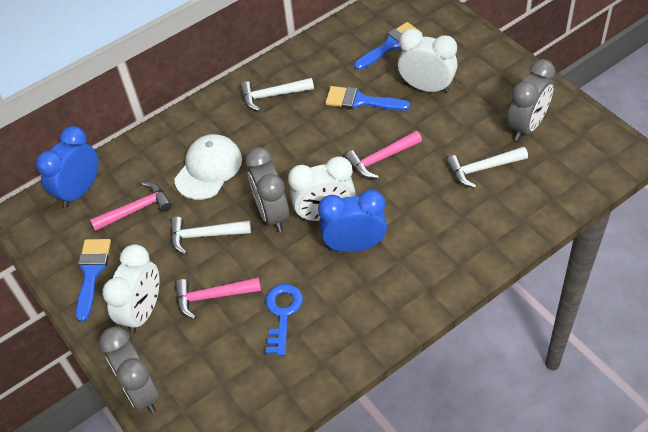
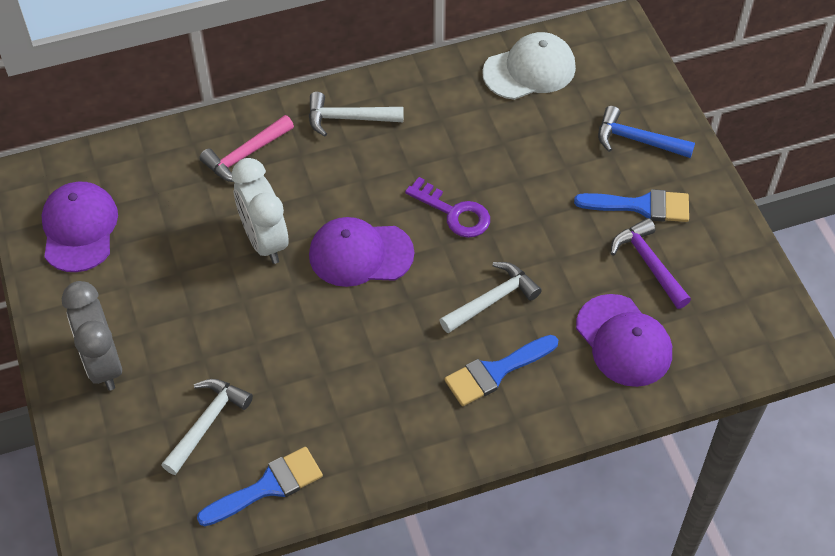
blue clock: 2 -> 0
blue hammer: 0 -> 1
blue key: 1 -> 0
grey clock: 3 -> 1
pink hammer: 3 -> 1
purple cap: 0 -> 3
purple hammer: 0 -> 1
purple key: 0 -> 1
white clock: 3 -> 1

